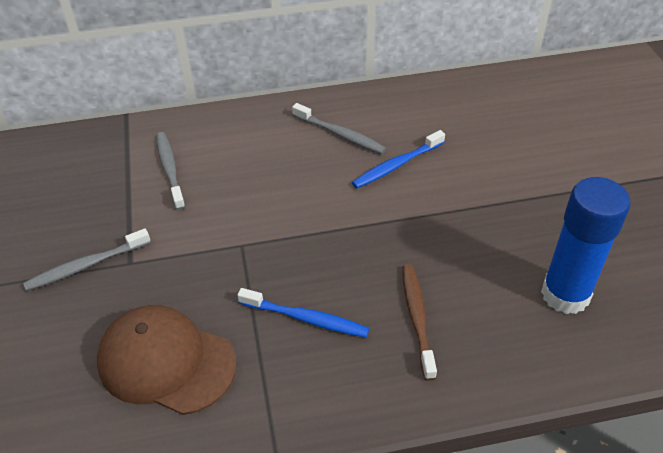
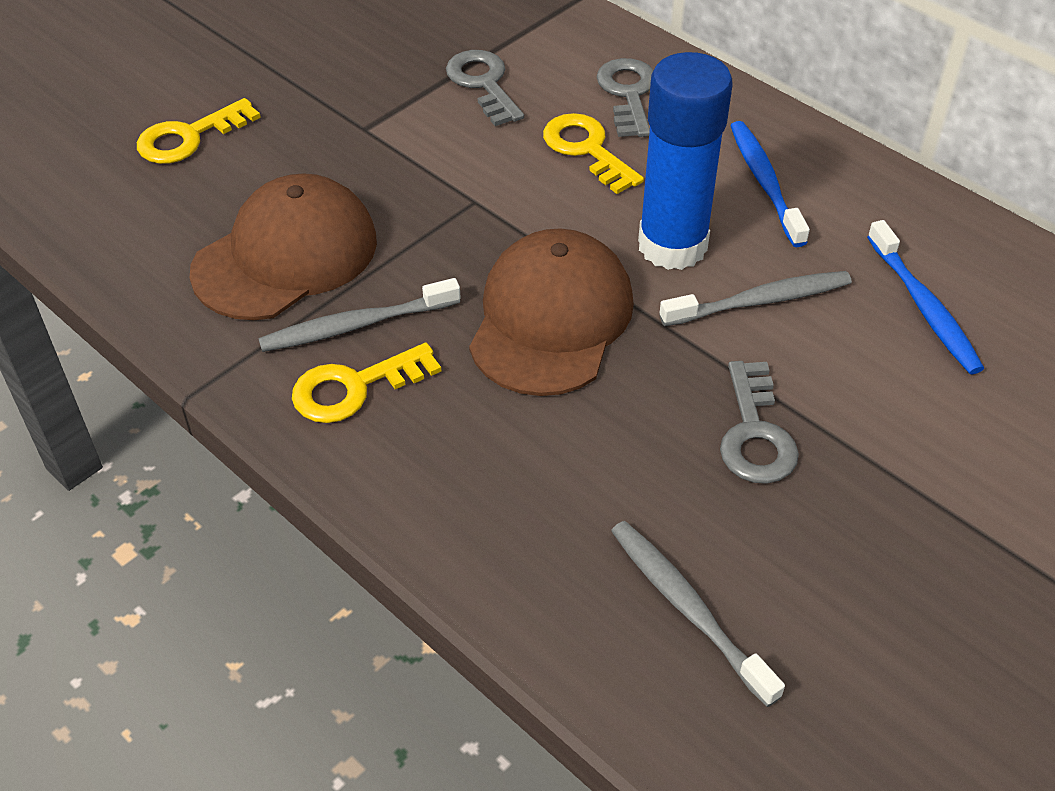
brown cap: 1 -> 2
brown toothbrush: 1 -> 0
grey key: 0 -> 3
yellow key: 0 -> 3

